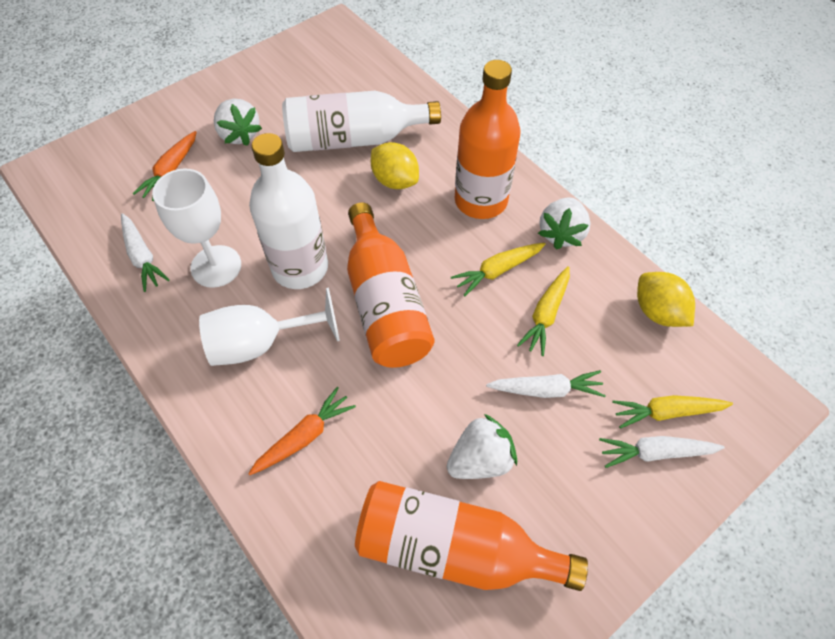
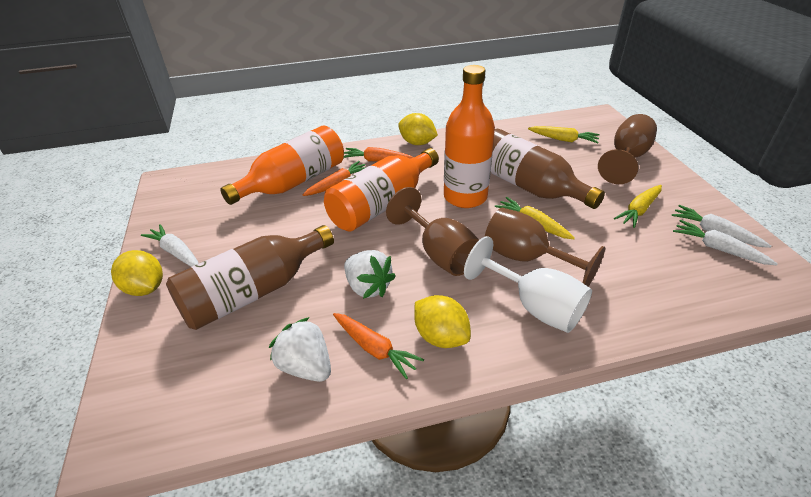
brown bottle: 0 -> 2
brown goblet: 0 -> 3
orange carrot: 2 -> 3
white bottle: 2 -> 0
white goblet: 2 -> 1
white strawberry: 3 -> 2
yellow lemon: 2 -> 3

